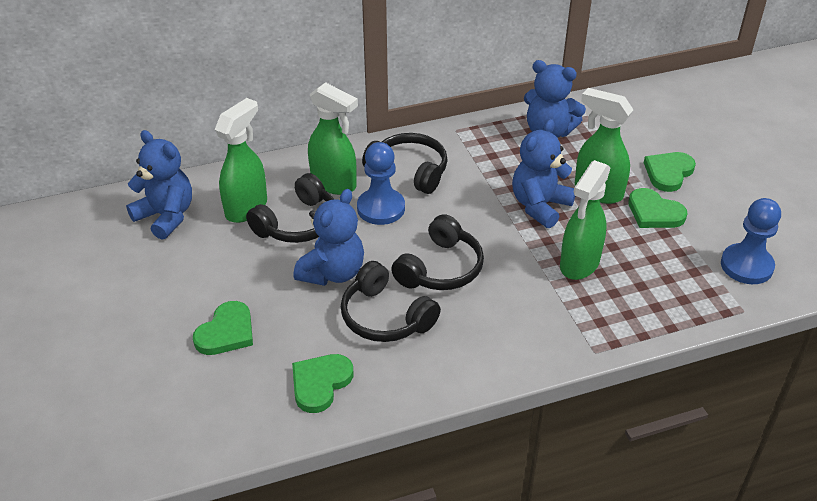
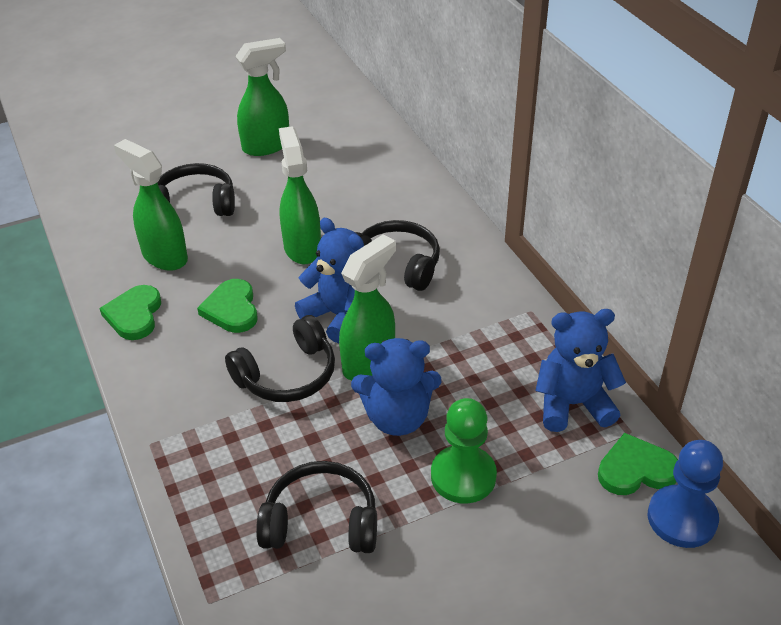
blue pawn: 2 -> 1
blue teddy bear: 4 -> 3
green heart: 4 -> 3
green pawn: 0 -> 1

